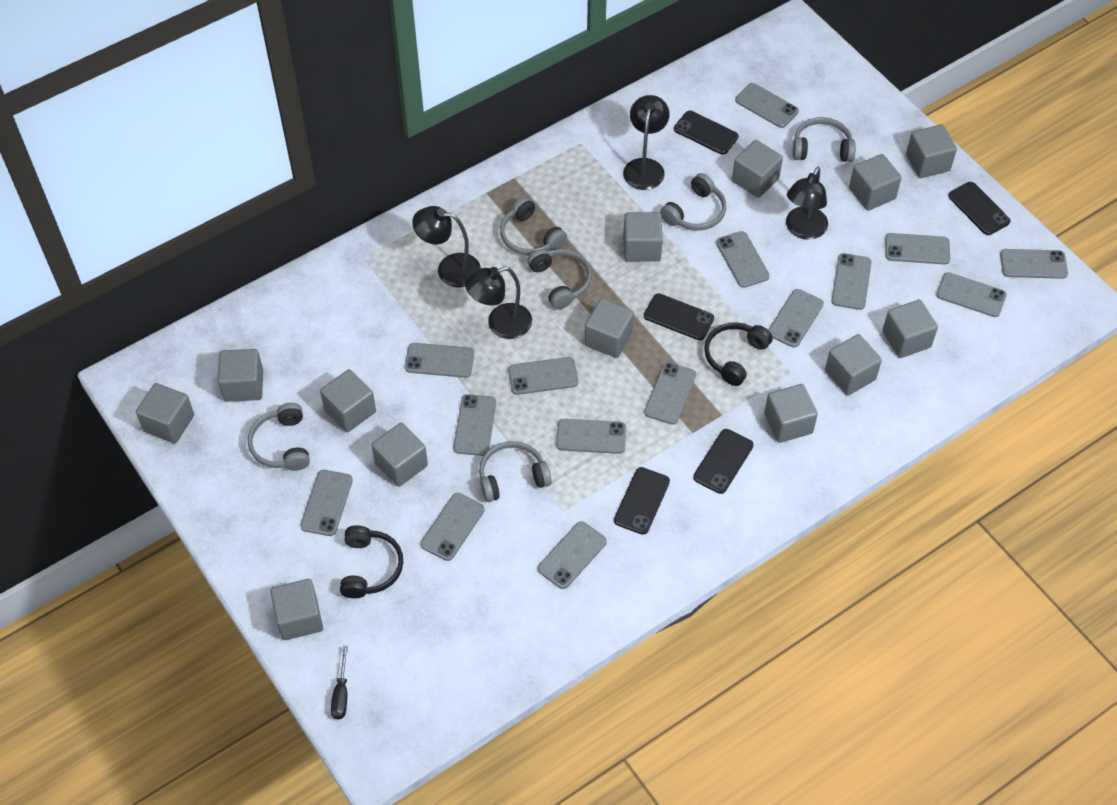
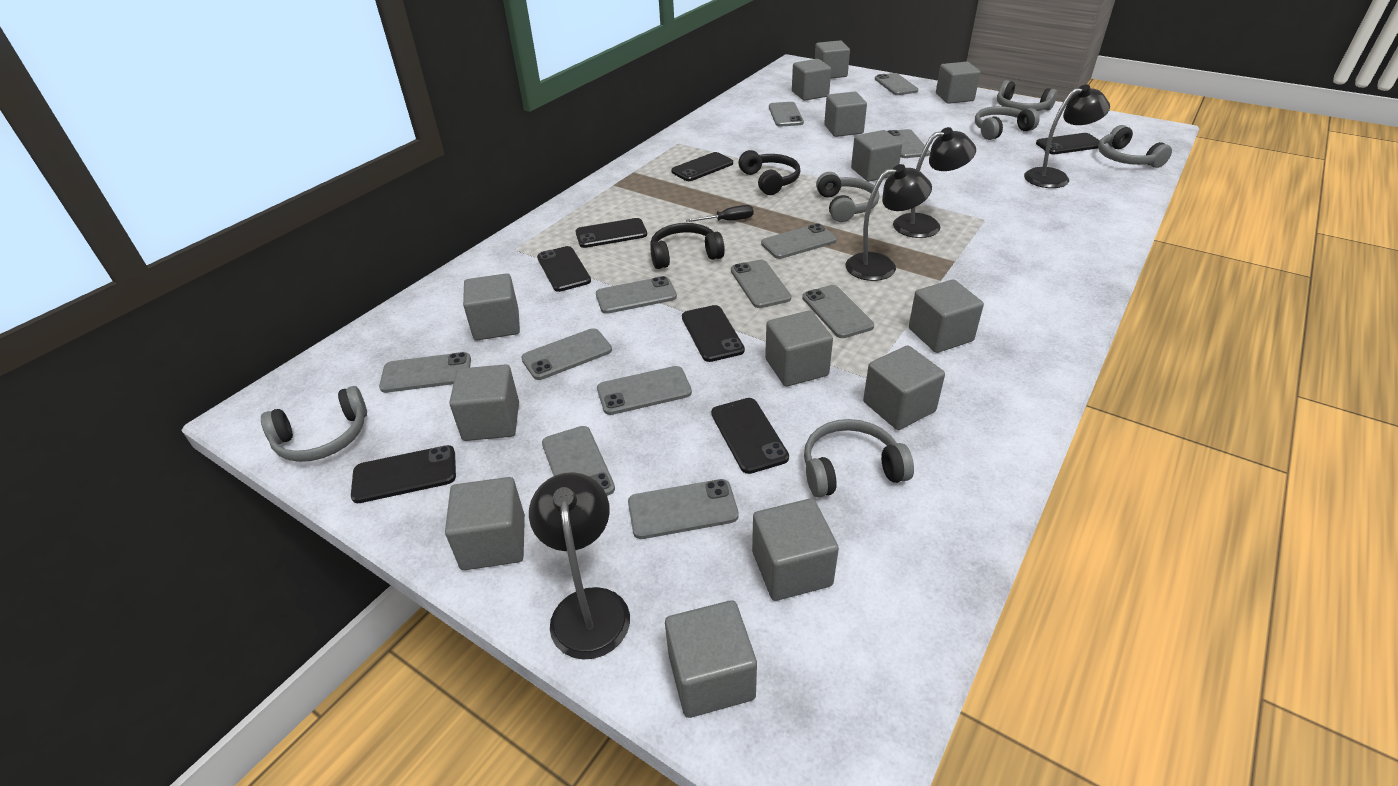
black phone: 5 -> 7
grey phone: 15 -> 12

